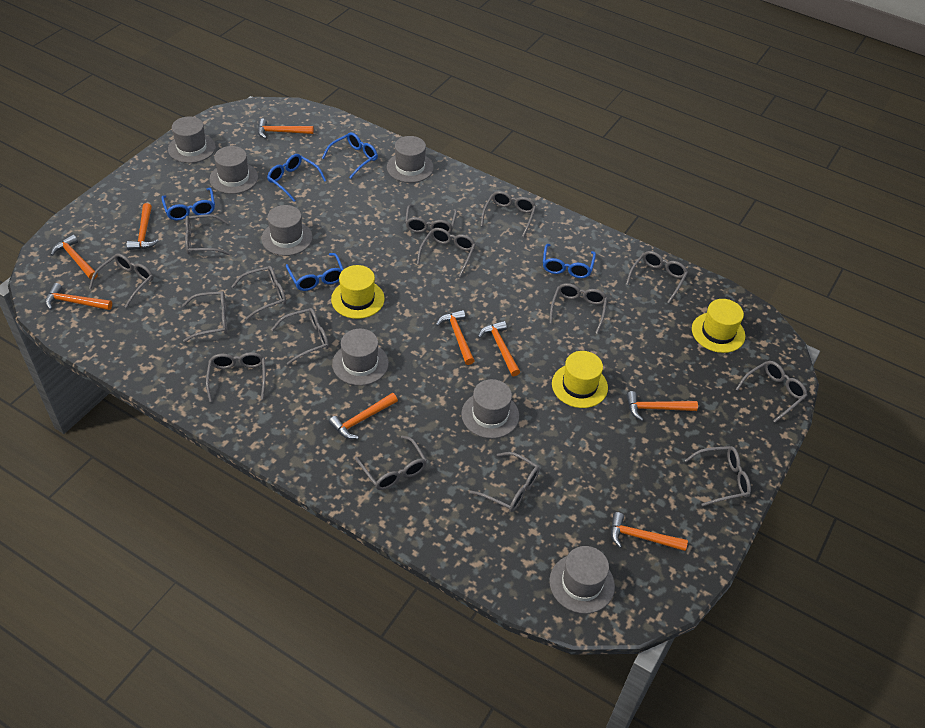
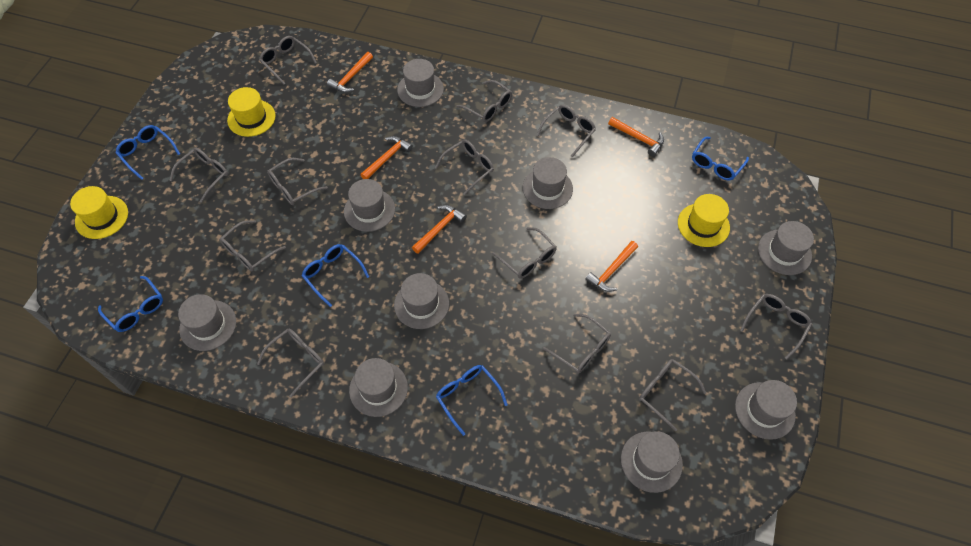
grey glasses: 15 -> 12
grey hat: 7 -> 9
orange hammer: 9 -> 5

